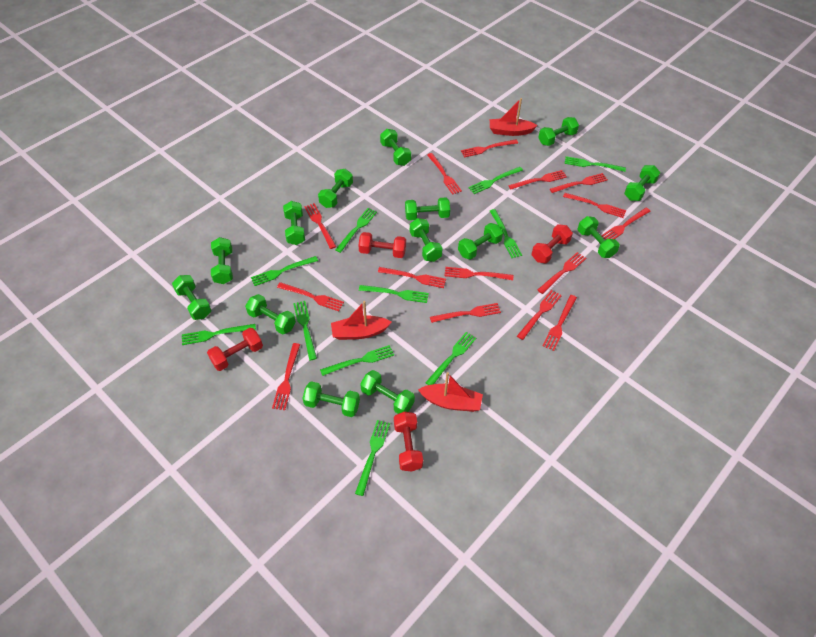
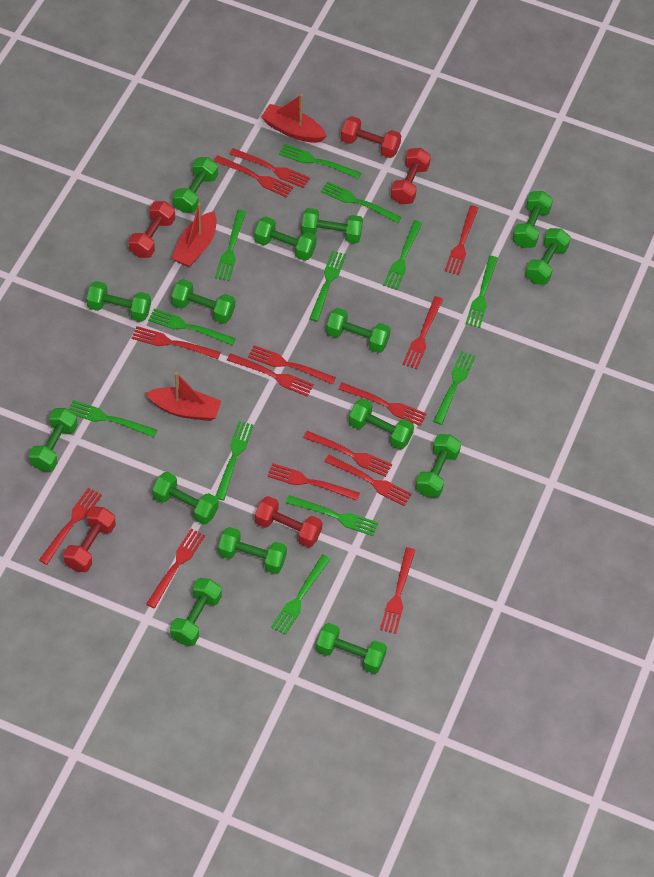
green dumbbell: 14 -> 15
green fork: 11 -> 12
red dumbbell: 4 -> 5
red fork: 15 -> 14

